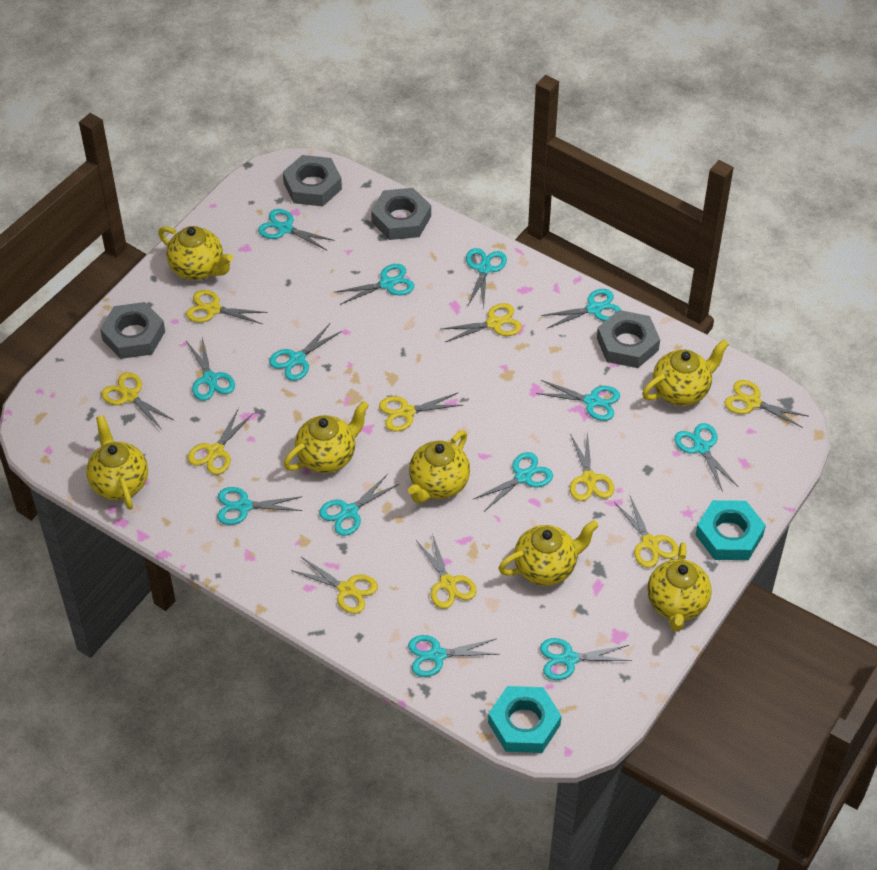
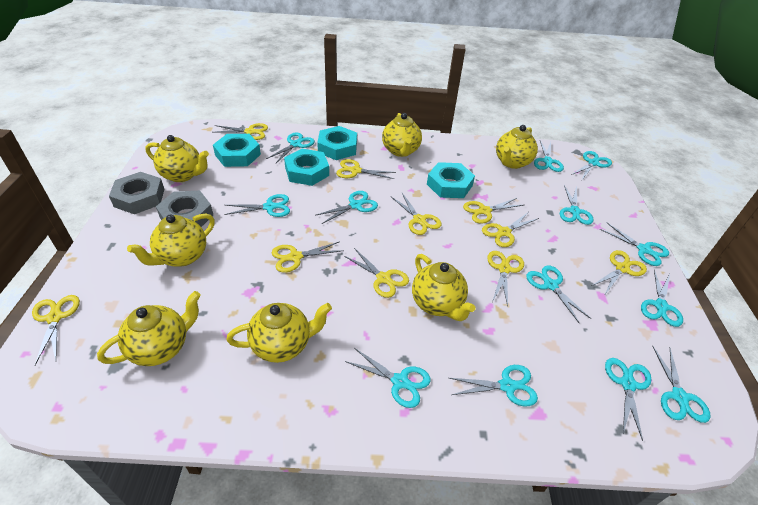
grey nut: 4 -> 2
turquoise nut: 2 -> 4

